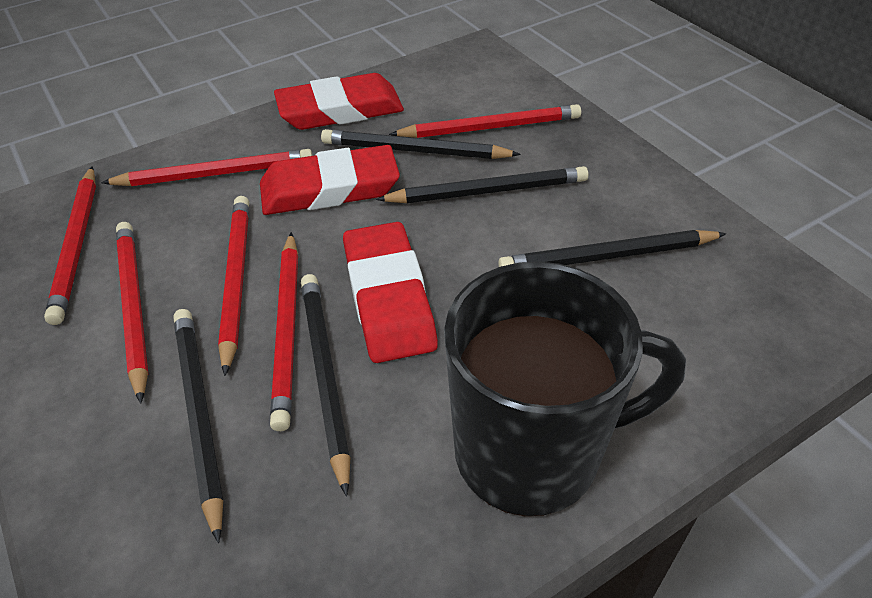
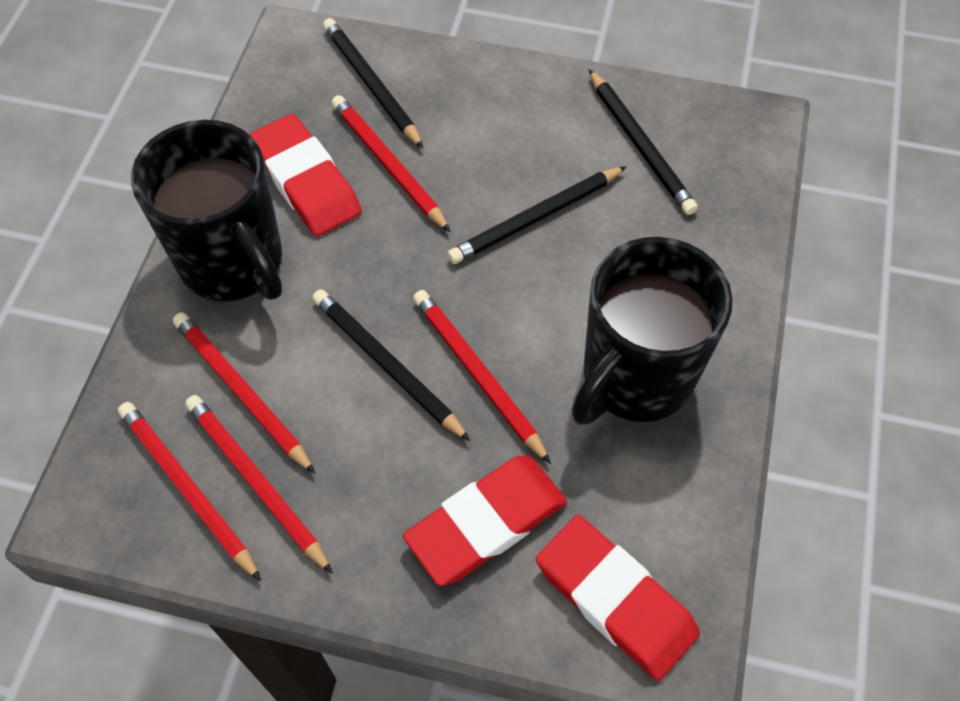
black mug: 1 -> 2
black pencil: 5 -> 4
red pencil: 6 -> 5

